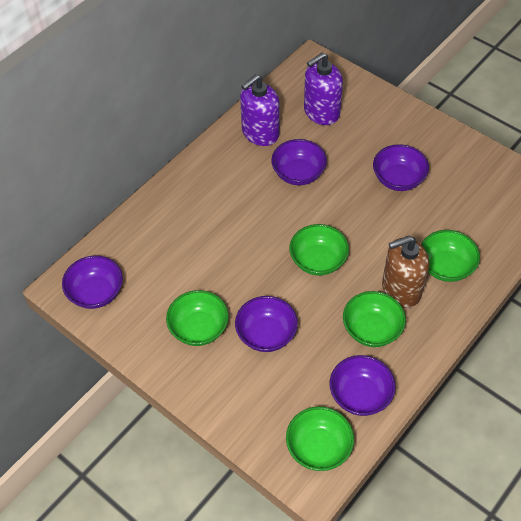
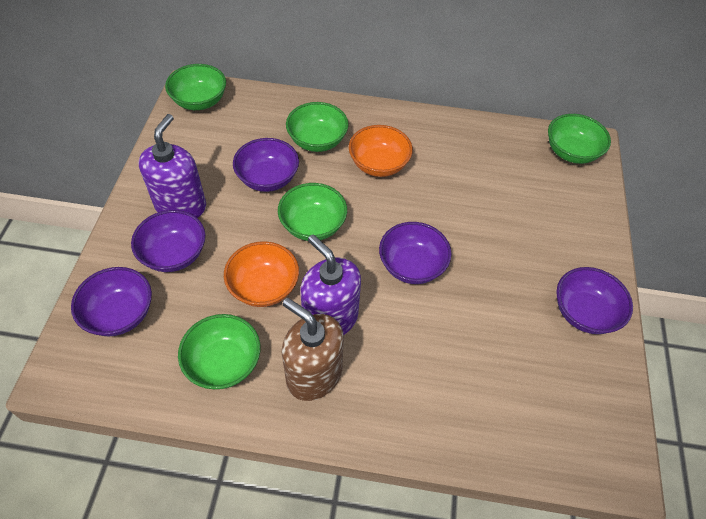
orange bowl: 0 -> 2

